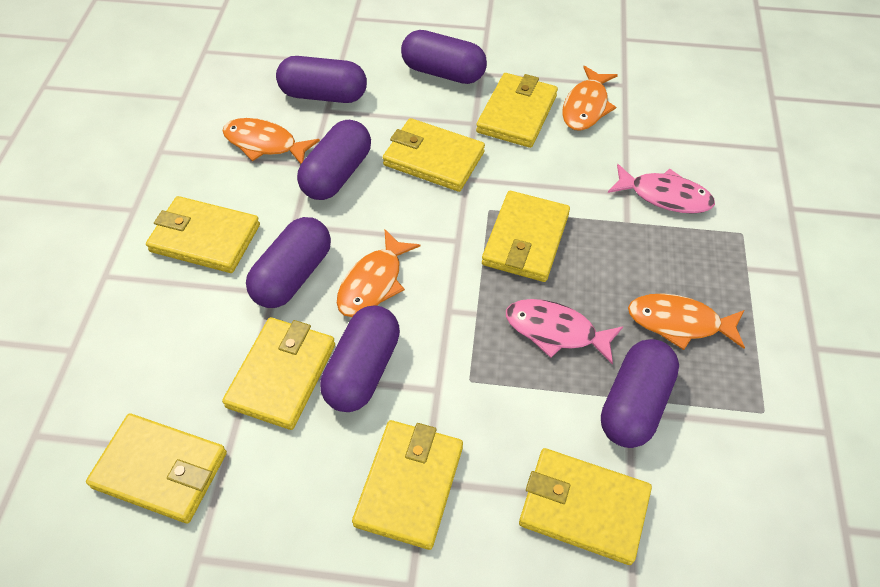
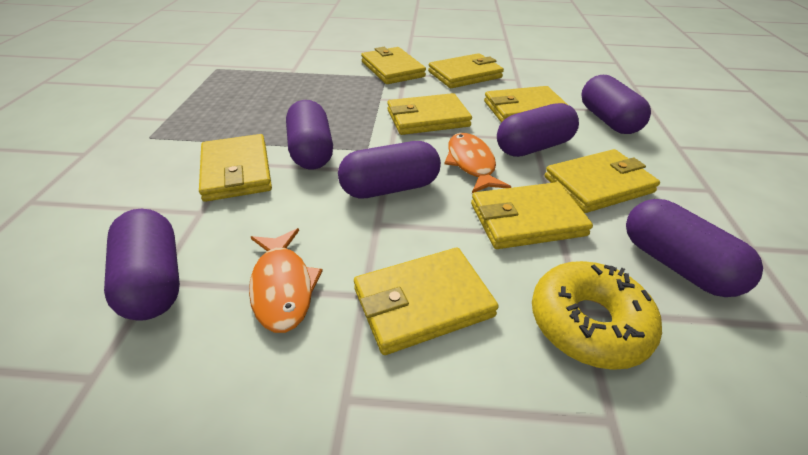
orange fish: 4 -> 2
pink fish: 2 -> 0
yellow donut: 0 -> 1

